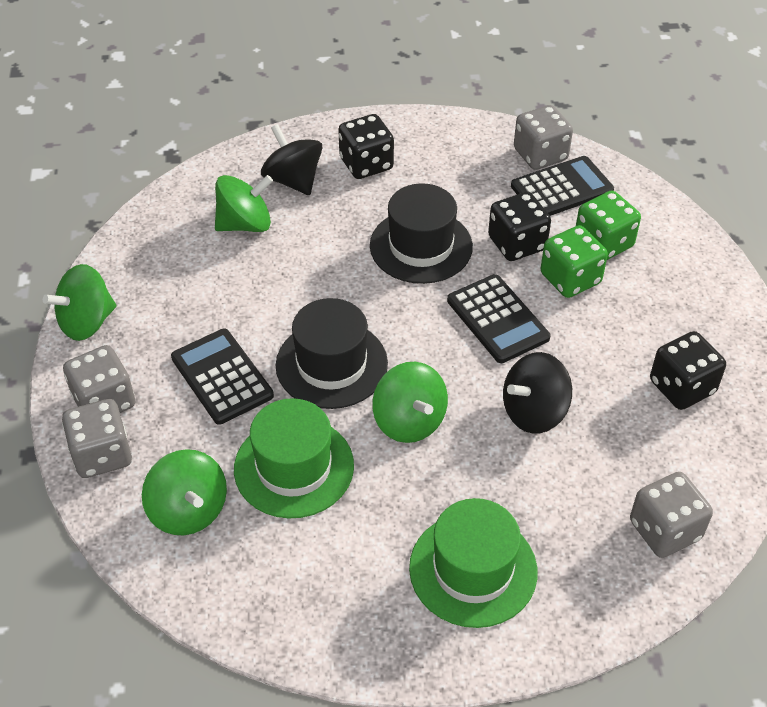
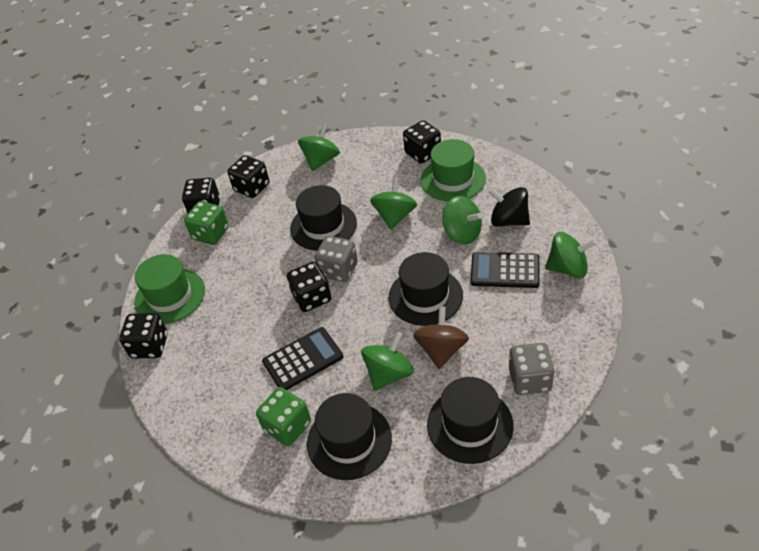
black calculator: 3 -> 2
black dice: 3 -> 5
black hat: 2 -> 4
black spinning top: 2 -> 1
brown spinning top: 0 -> 1
green spinning top: 4 -> 5
grey dice: 4 -> 2

